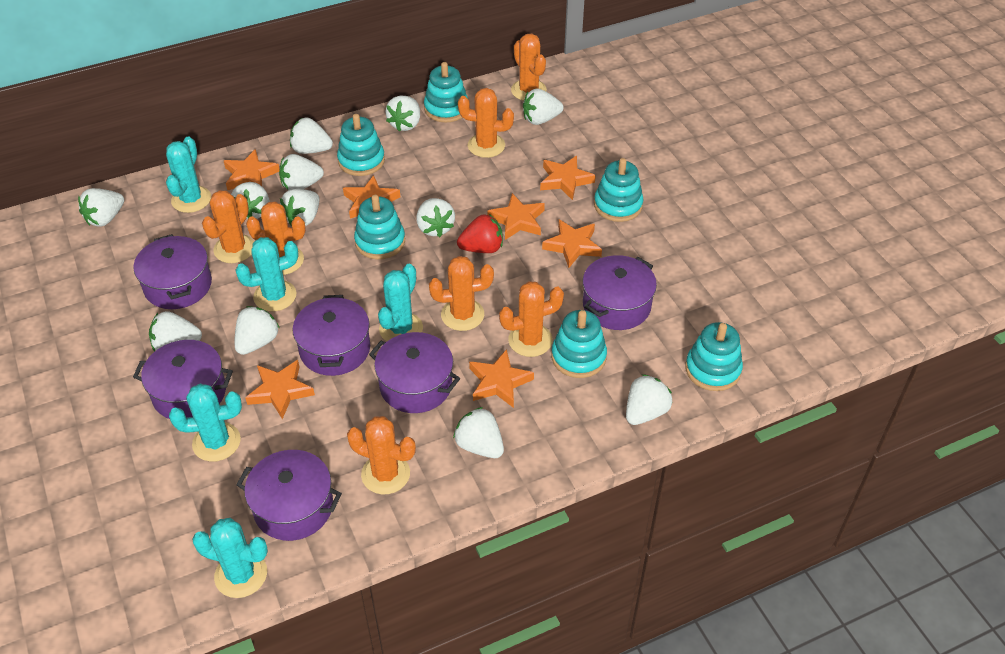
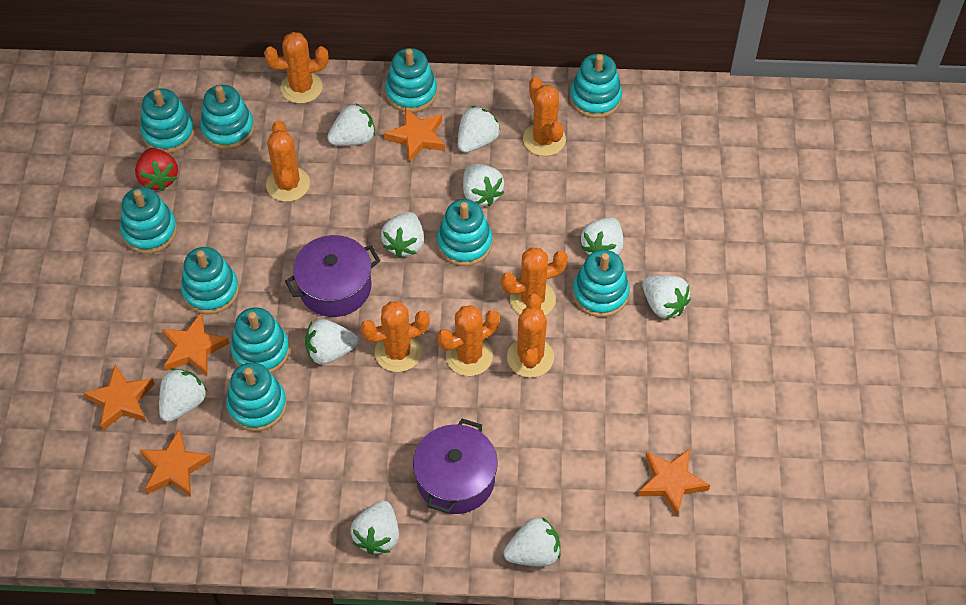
orange star: 7 -> 5
purple pot: 6 -> 2
turquoise cactus: 5 -> 0
turquoise stacking toy: 6 -> 10
white strawberry: 12 -> 10

